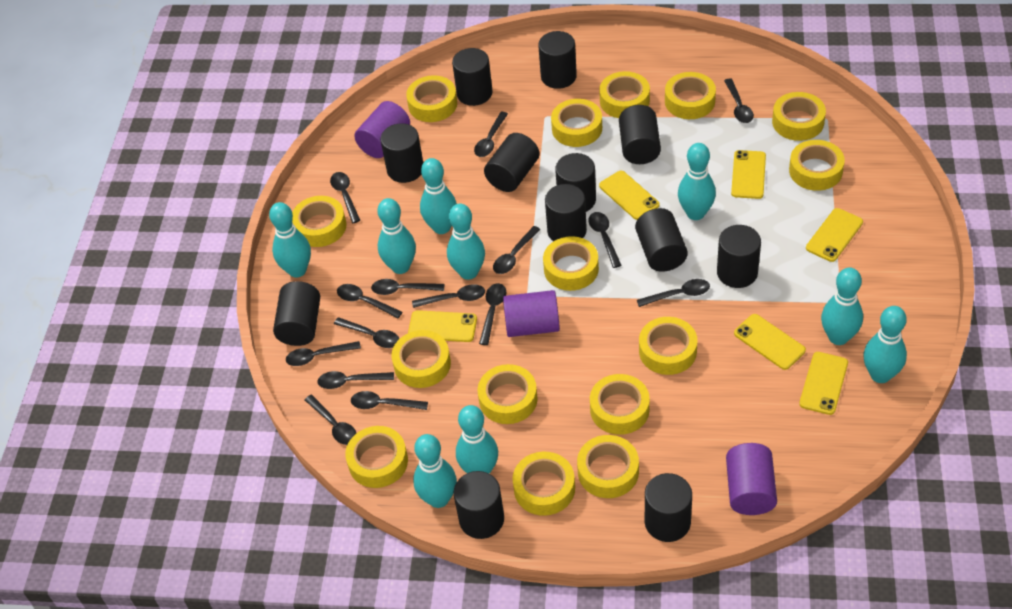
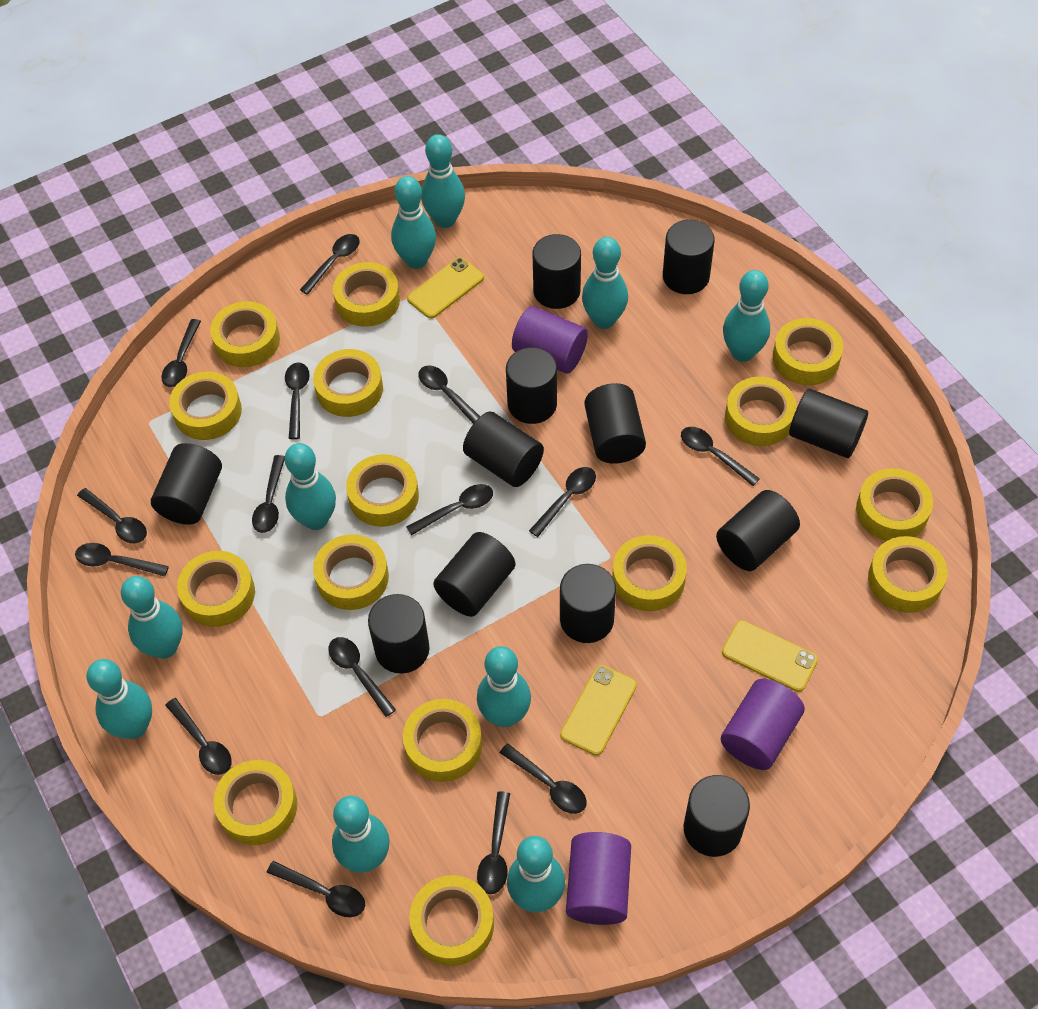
turquoise bowling pin: 9 -> 10
yellow phone: 6 -> 3

